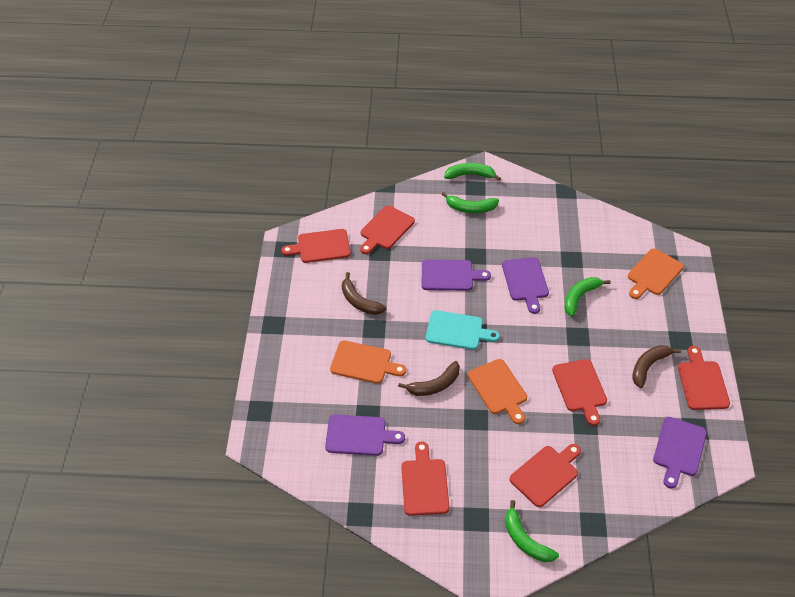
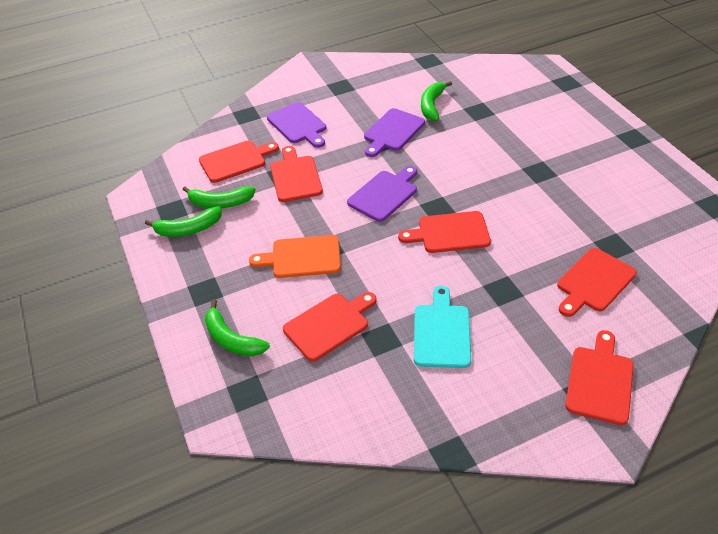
brown banana: 3 -> 0
orange cutting board: 3 -> 1
purple cutting board: 4 -> 3

